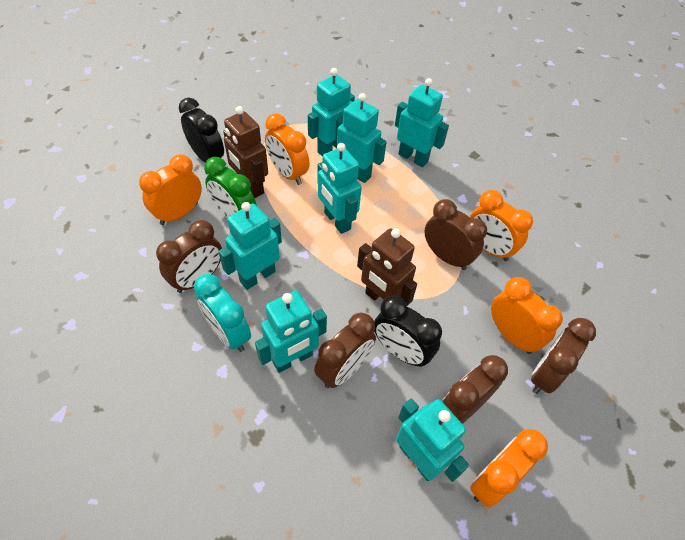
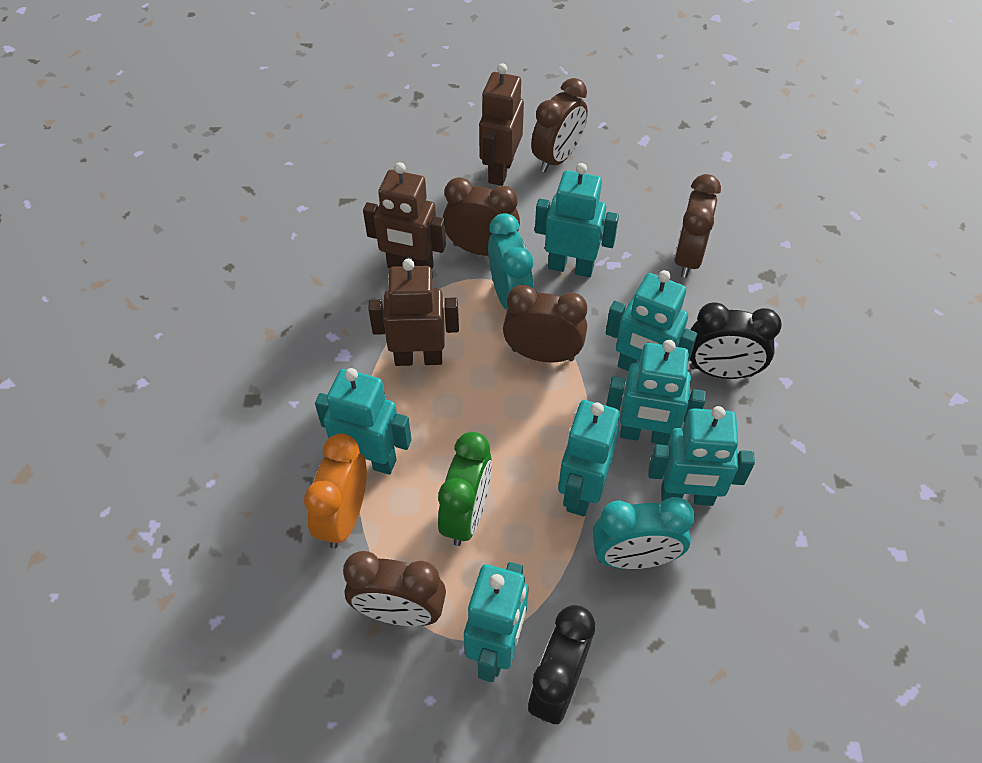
brown robot: 2 -> 3
orange clock: 5 -> 1
turquoise clock: 1 -> 2

